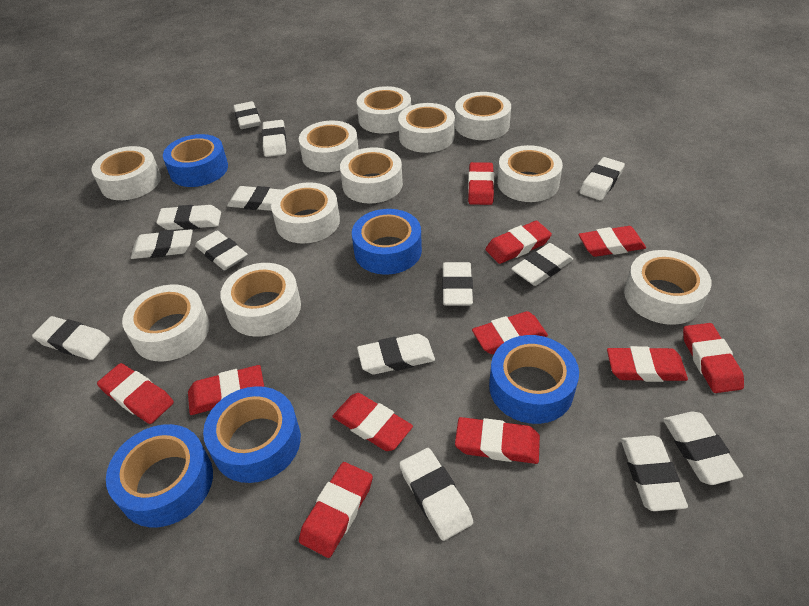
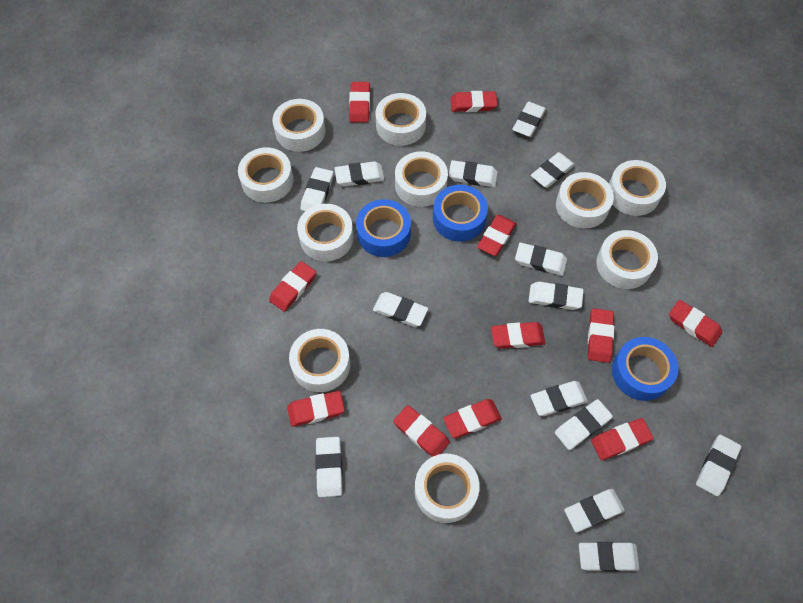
blue tape: 5 -> 3
white tape: 11 -> 10

